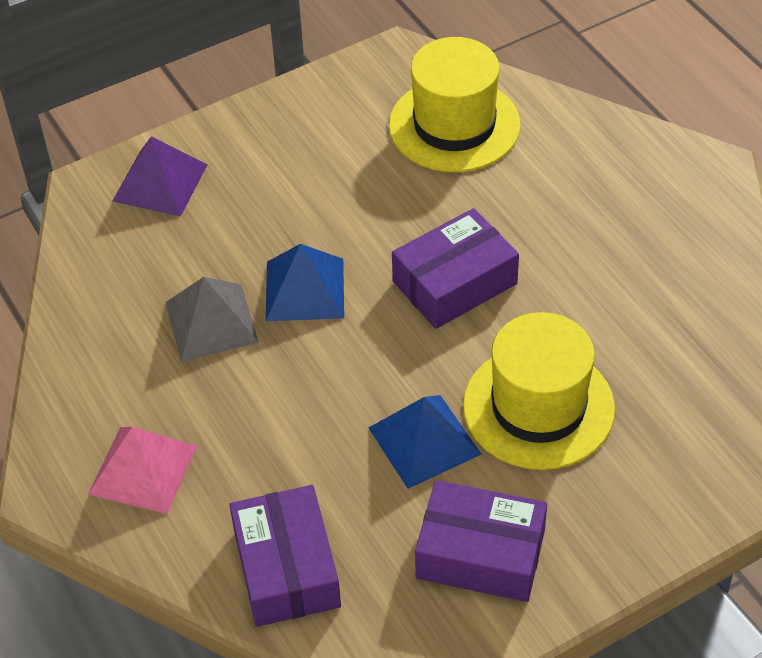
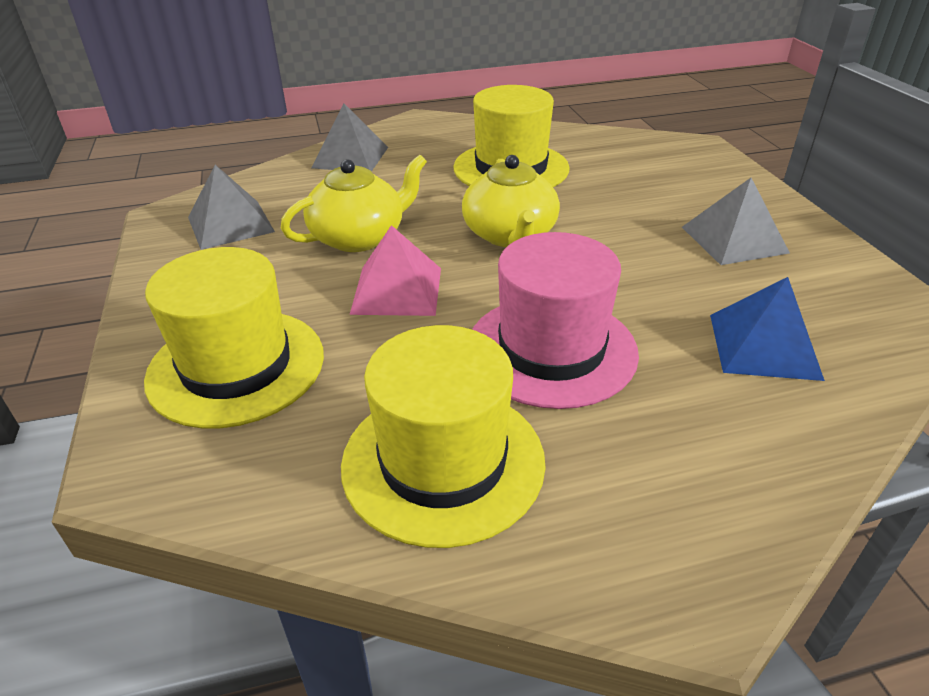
blue pyramid: 2 -> 1
grey pyramid: 1 -> 3
pink hat: 0 -> 1
purple box: 3 -> 0
purple pyramid: 1 -> 0
yellow hat: 2 -> 3
yellow teapot: 0 -> 2

